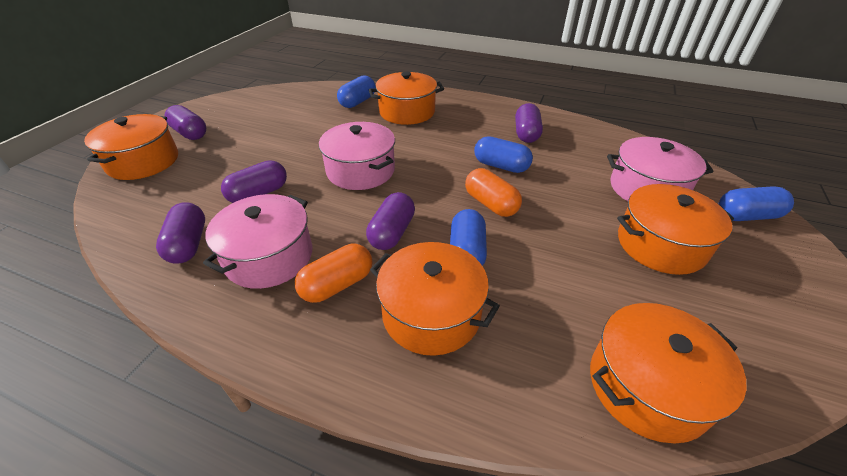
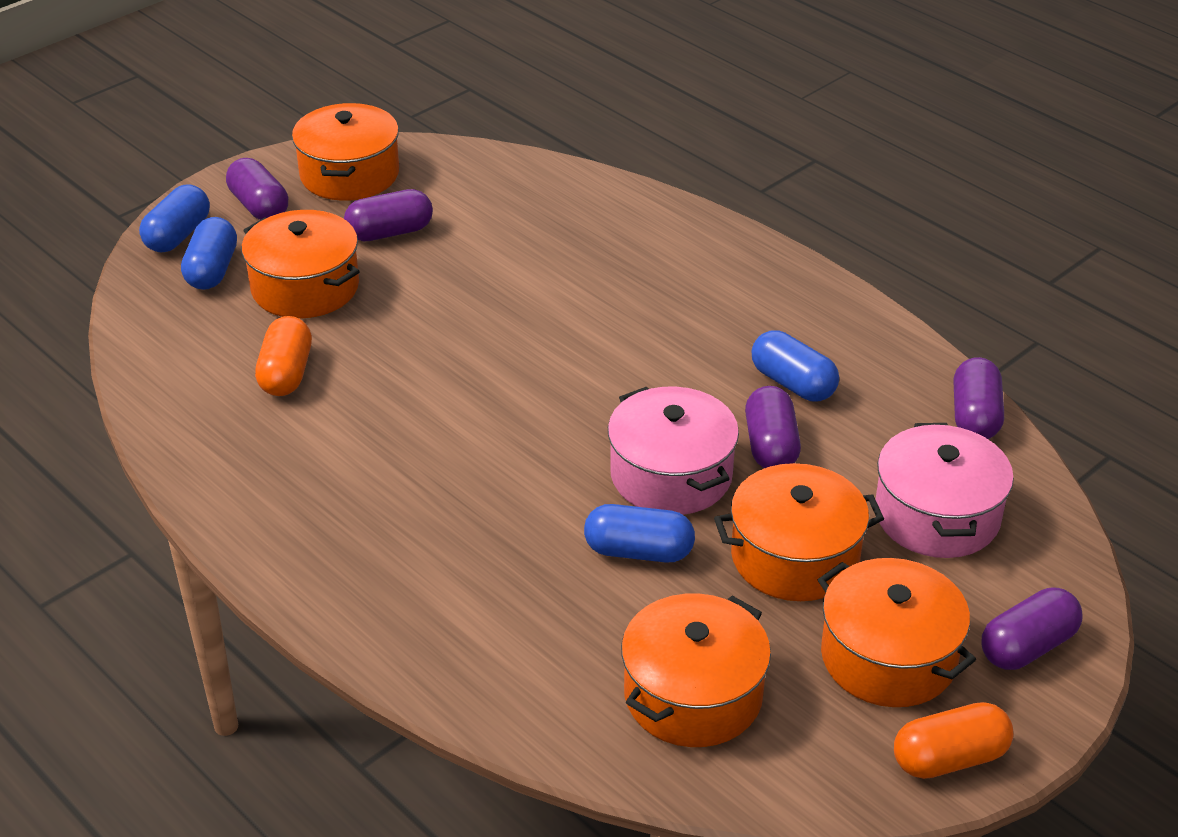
pink pot: 3 -> 2

